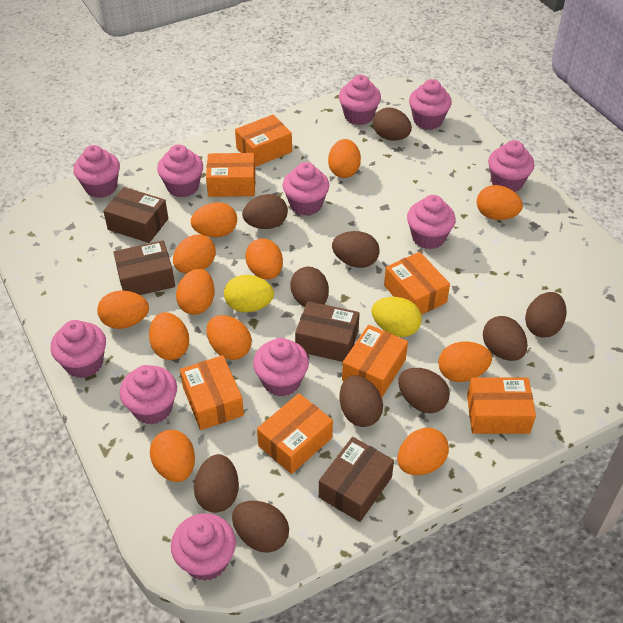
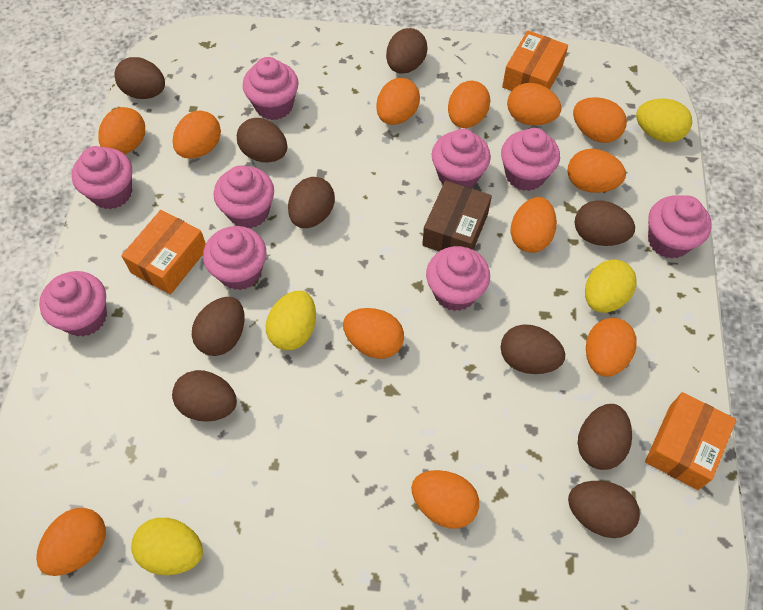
brown box: 4 -> 1
orange box: 7 -> 3
pink cupcake: 11 -> 9
yellow egg: 2 -> 4

